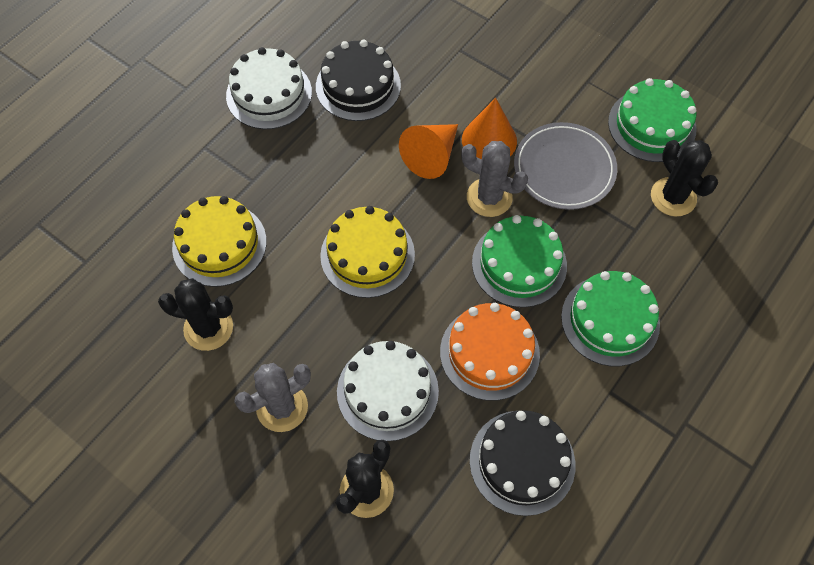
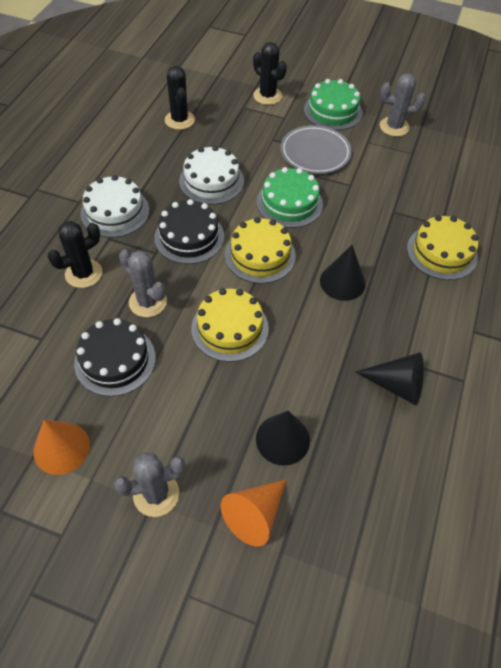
black cone: 0 -> 3
green cake: 3 -> 2
grey cactus: 2 -> 3
orange cake: 1 -> 0
yellow cake: 2 -> 3

